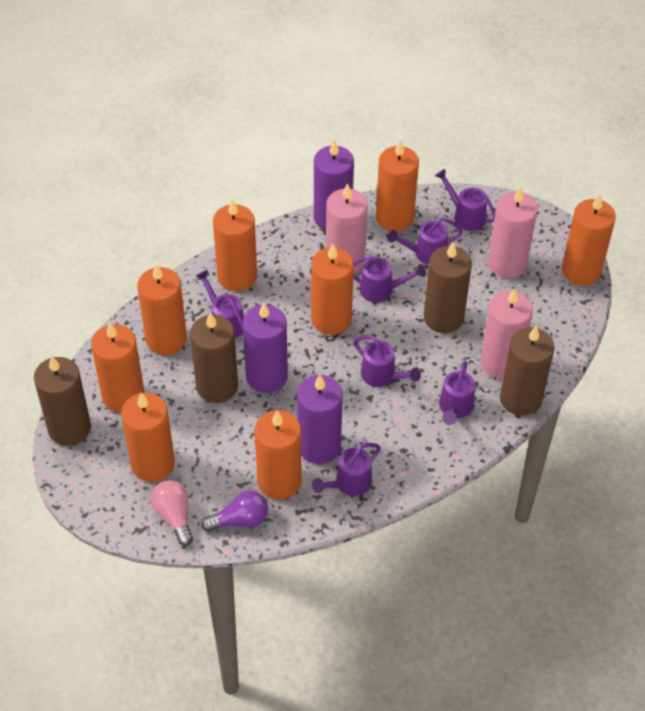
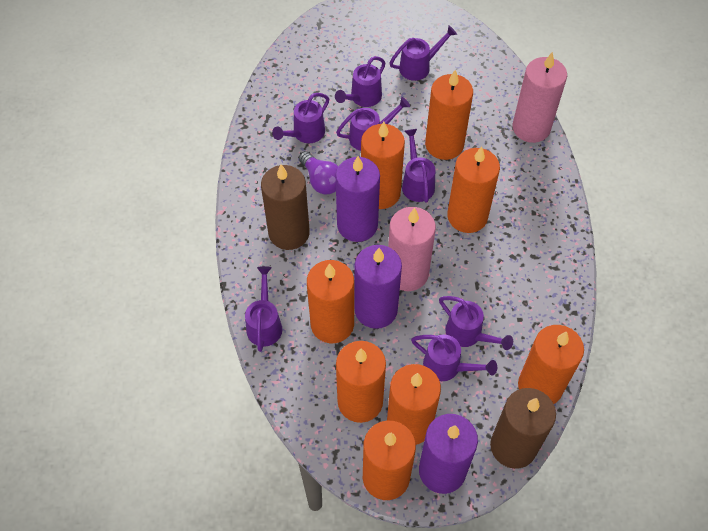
brown candle: 4 -> 2
pink candle: 3 -> 2
pink light bulb: 1 -> 0
purple watering can: 7 -> 8

